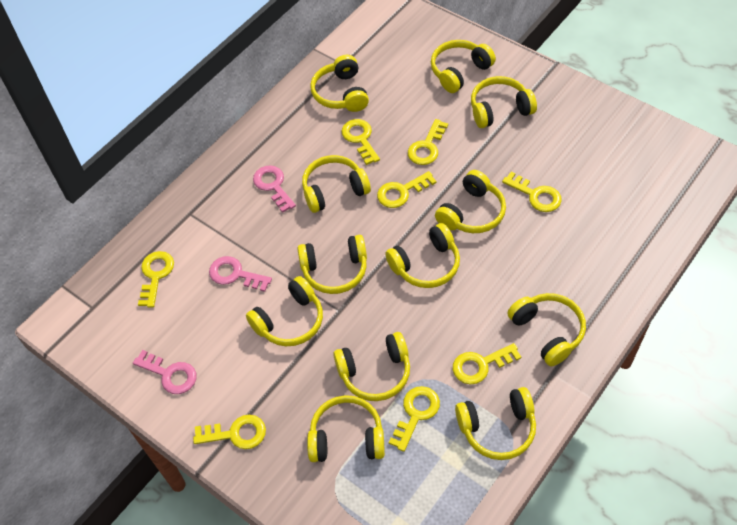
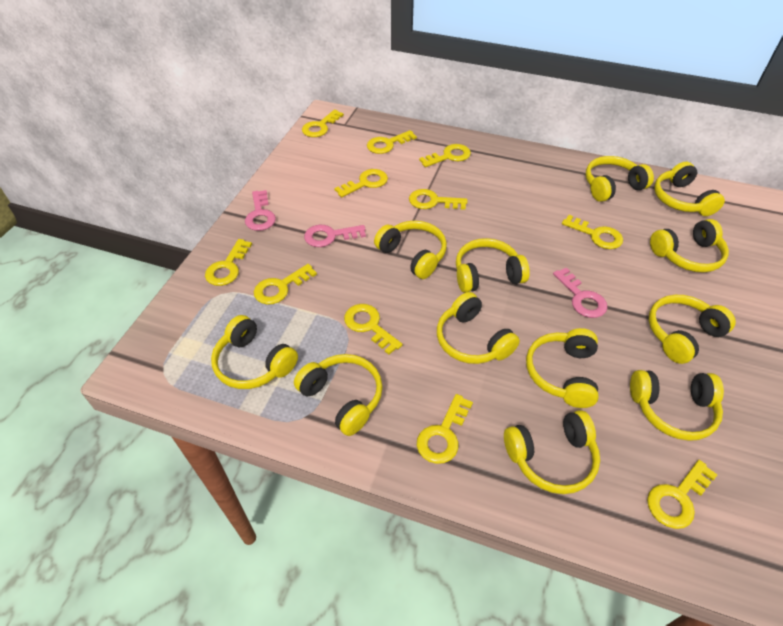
yellow key: 8 -> 11

